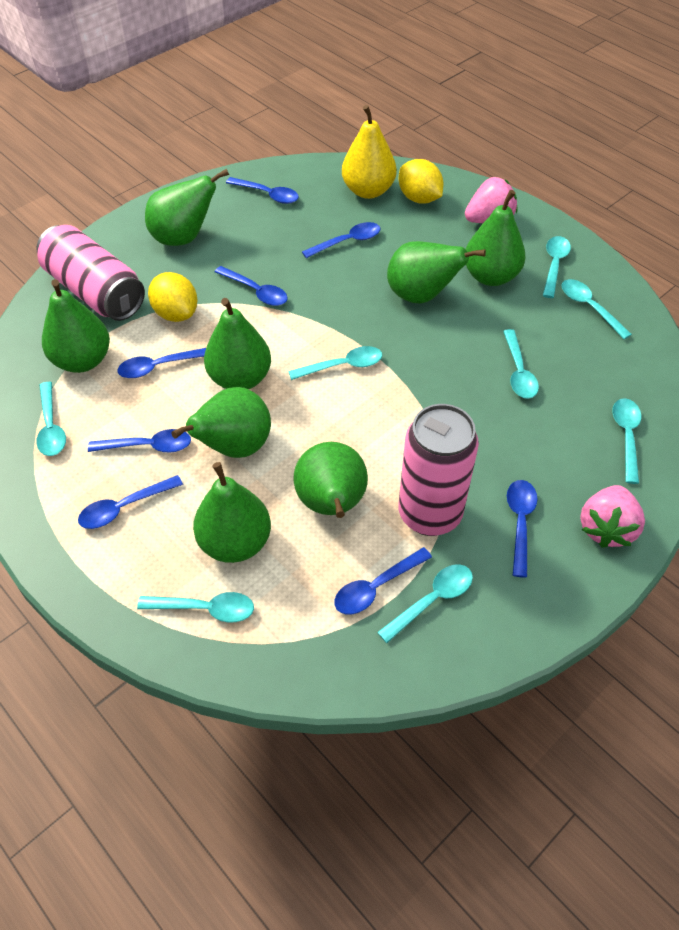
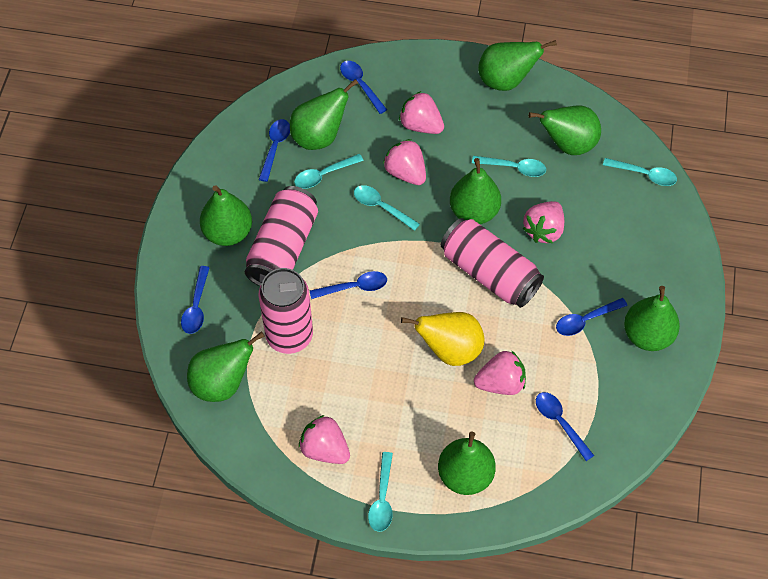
blue spoon: 8 -> 6
pink can: 2 -> 3
pink strawberry: 2 -> 5
turquoise spoon: 8 -> 5
yellow lemon: 2 -> 0

